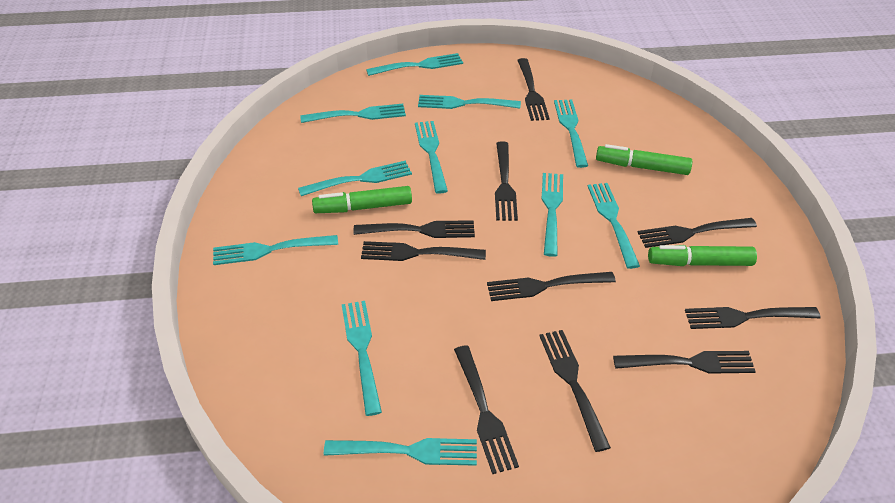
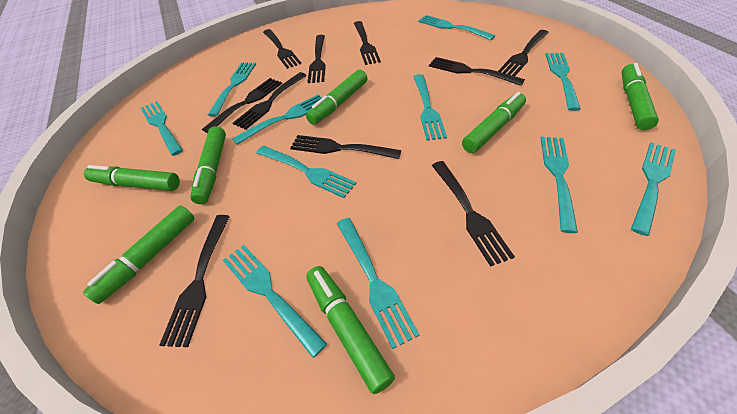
green marker: 3 -> 7

